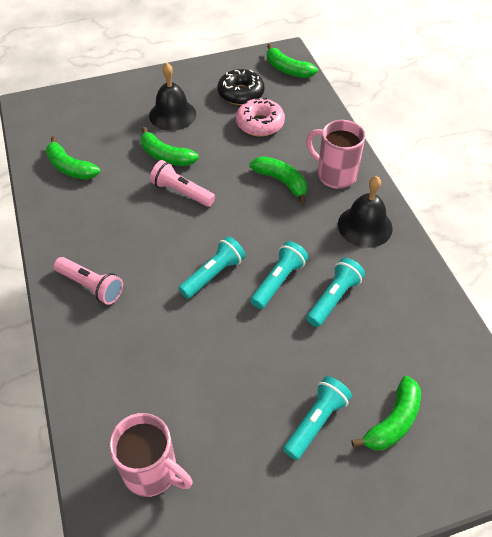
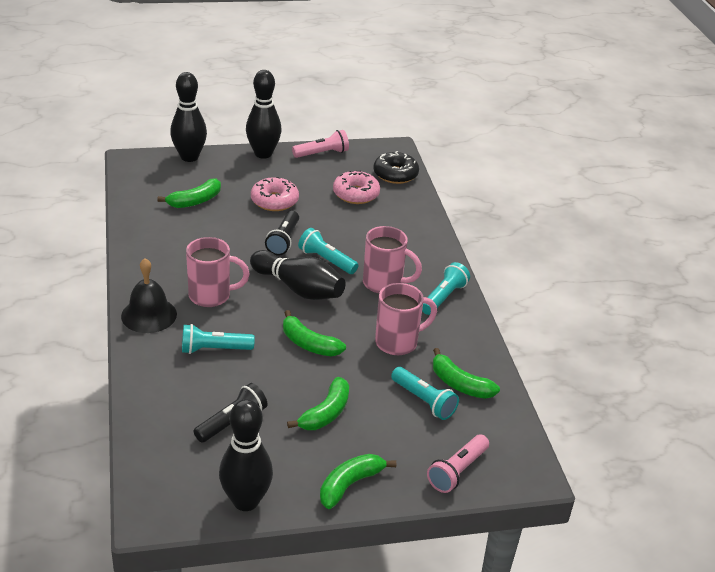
black bell: 2 -> 1
black bowling pin: 0 -> 4
black flashlight: 0 -> 2
pink donut: 1 -> 2
pink mug: 2 -> 3

